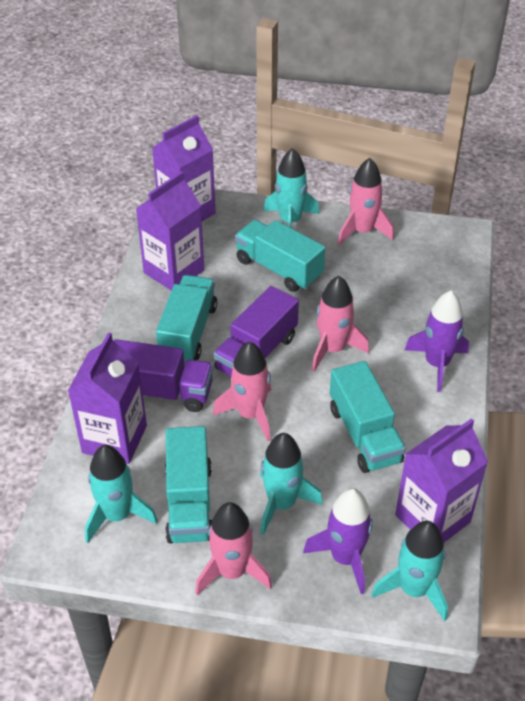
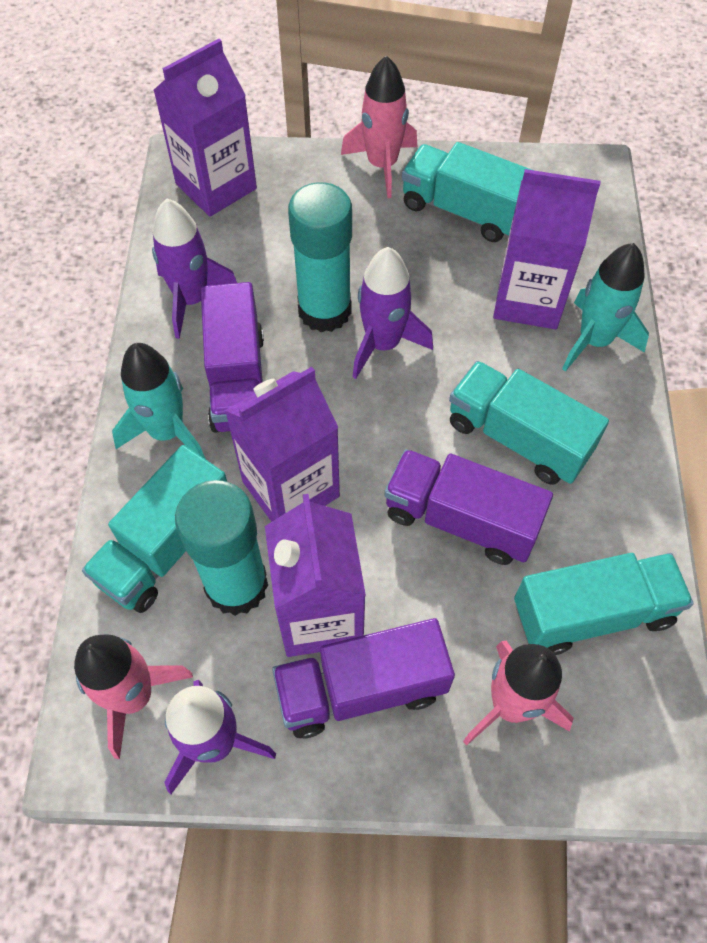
pink rocket: 4 -> 3
purple rocket: 2 -> 3
purple truck: 2 -> 3
turquoise glue stick: 0 -> 2
turquoise rocket: 4 -> 2

